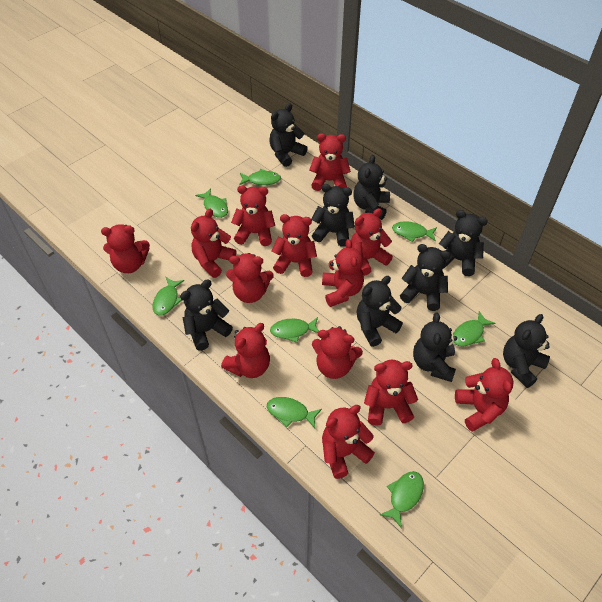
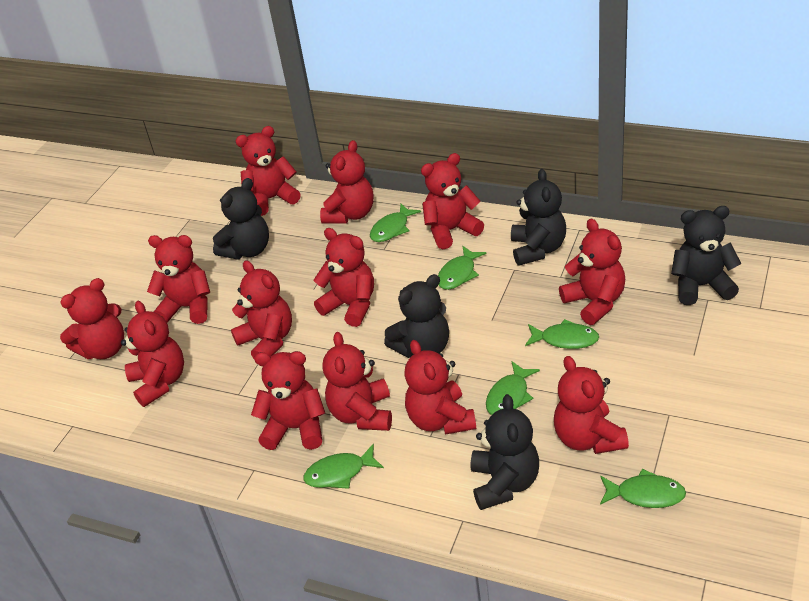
black teddy bear: 9 -> 5
green fish: 8 -> 6

